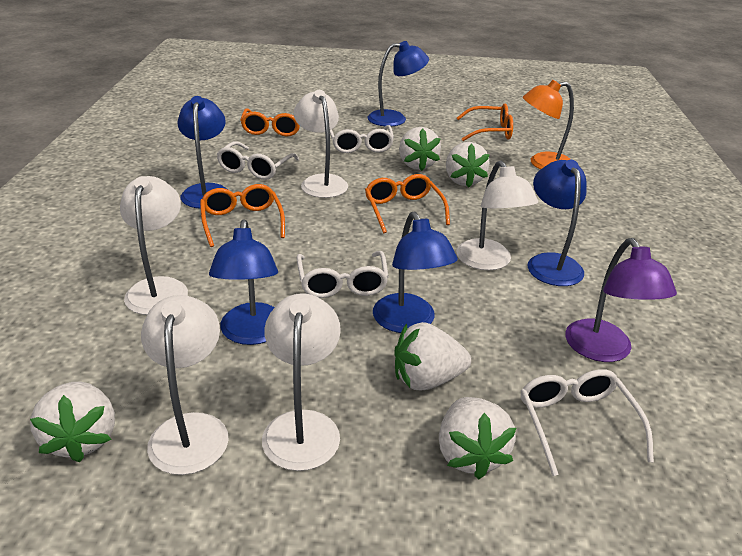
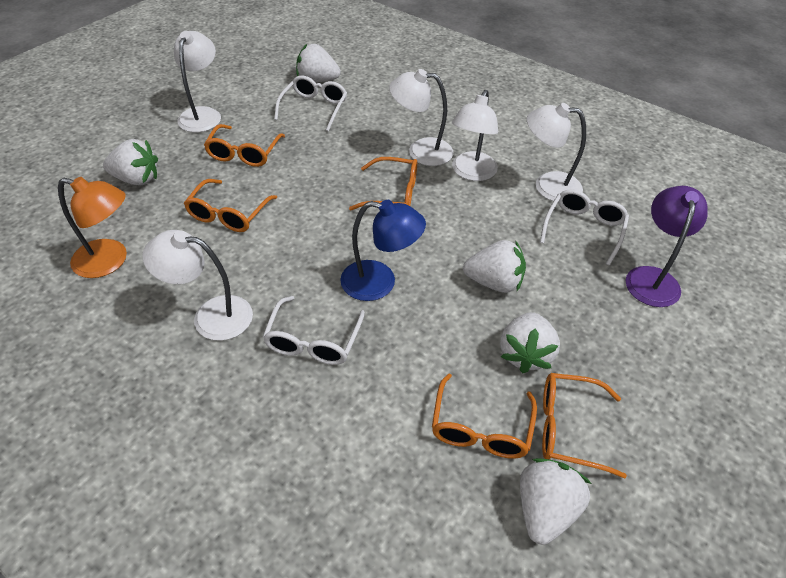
blue lamp: 5 -> 1
orange glasses: 4 -> 5
white glasses: 4 -> 3

